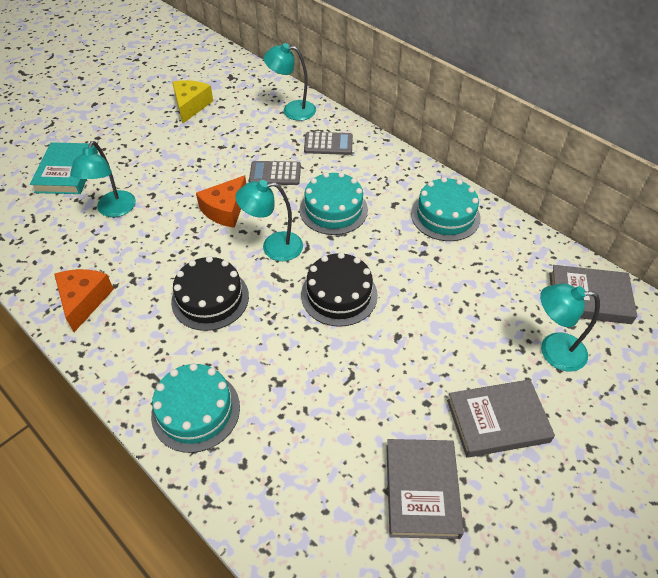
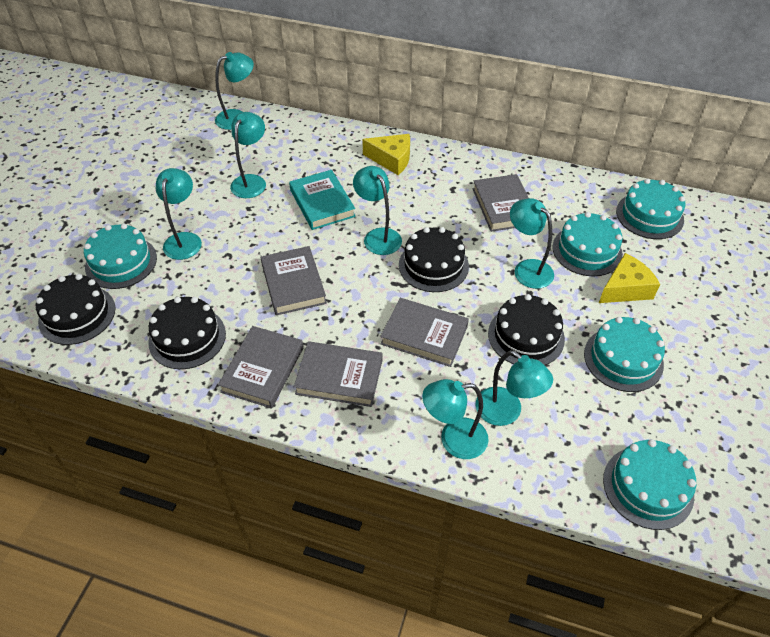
black cake: 2 -> 4
grey book: 3 -> 5
grey calculator: 2 -> 0
orange cheese: 2 -> 0
turquoise cake: 3 -> 5
turquoise lamp: 4 -> 7
yellow cheese: 1 -> 2

